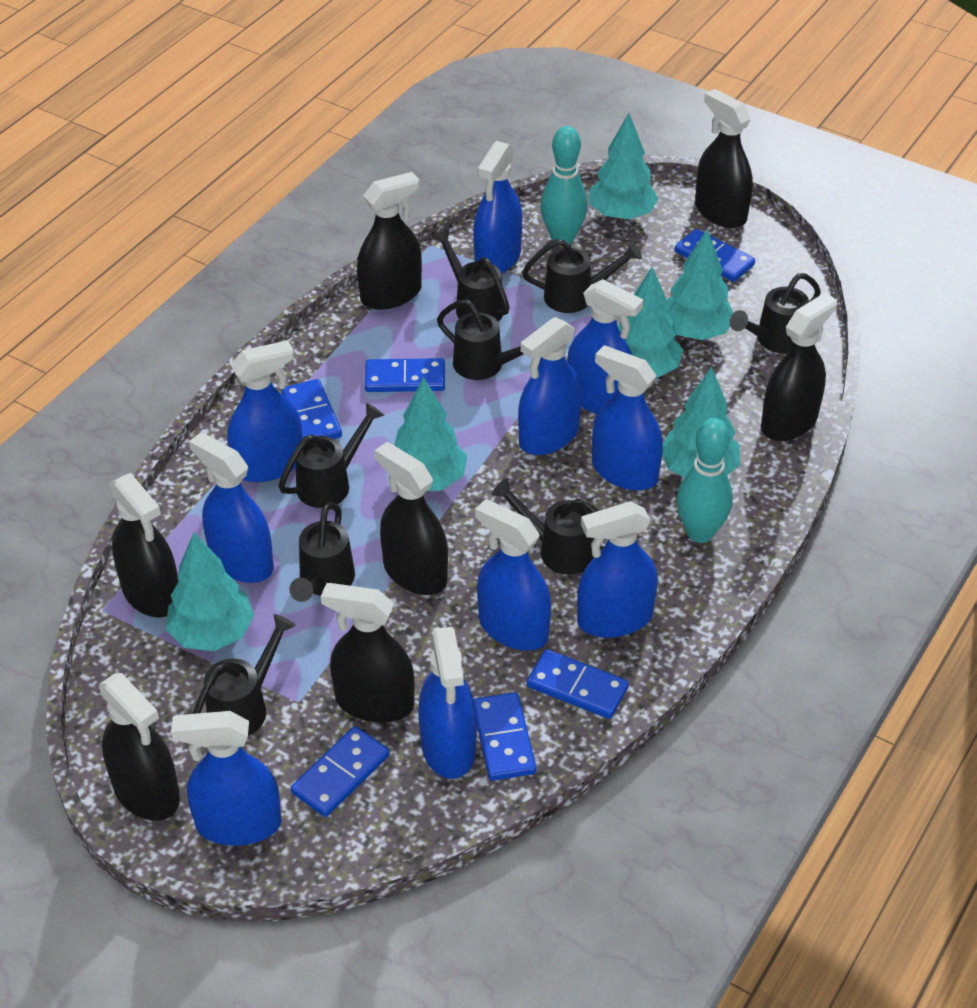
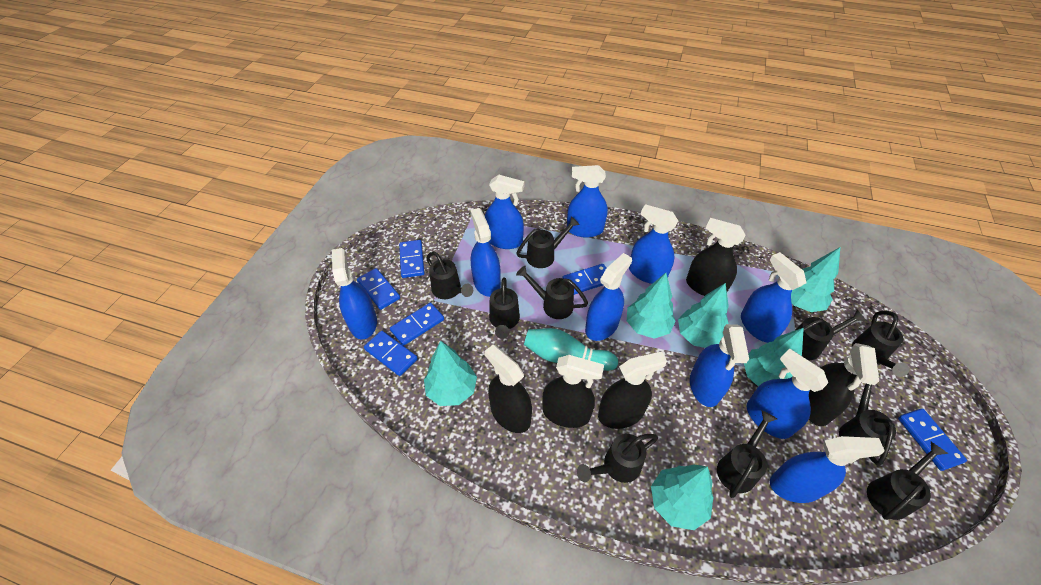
black spray bottle: 7 -> 5
black watering can: 8 -> 10
turquoise bowling pin: 2 -> 1

